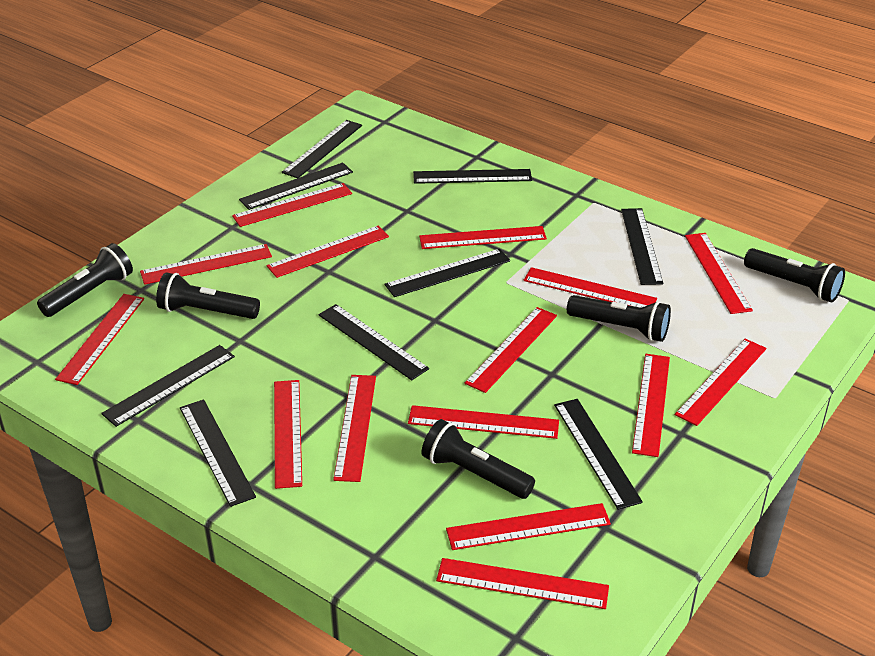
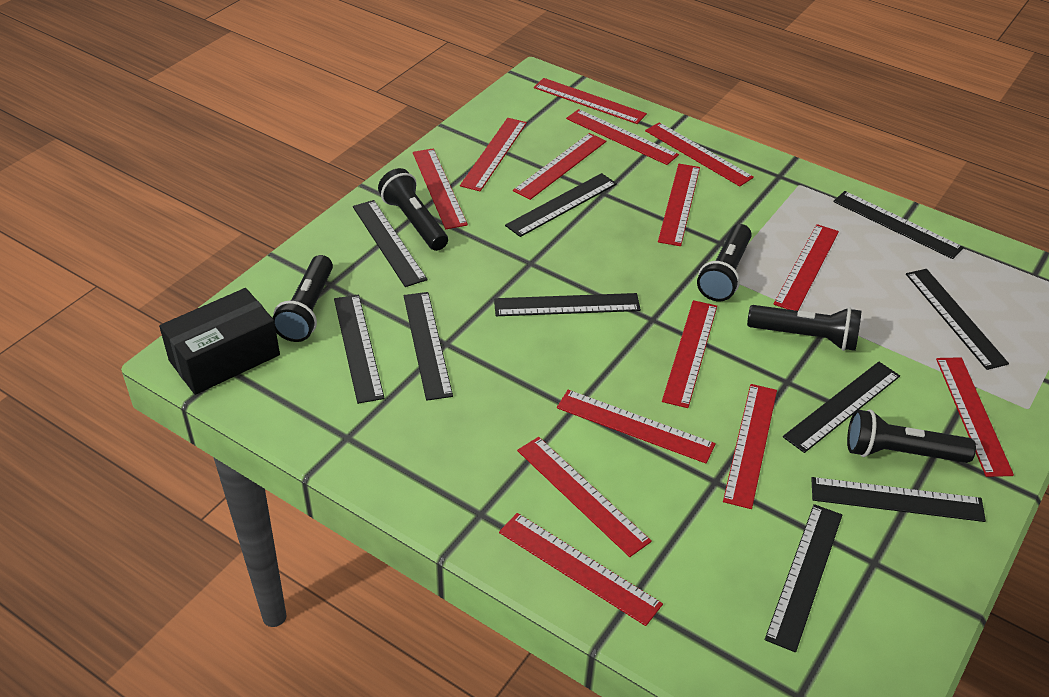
black box: 0 -> 1
black ruler: 9 -> 10
red ruler: 15 -> 14

